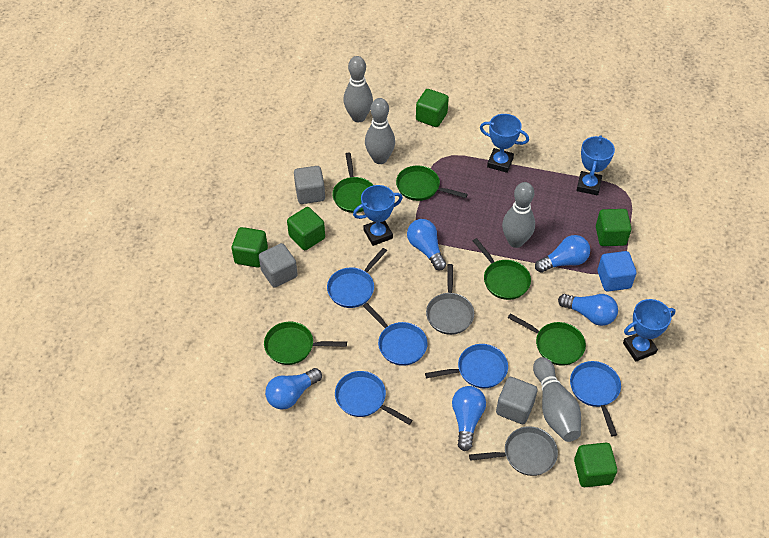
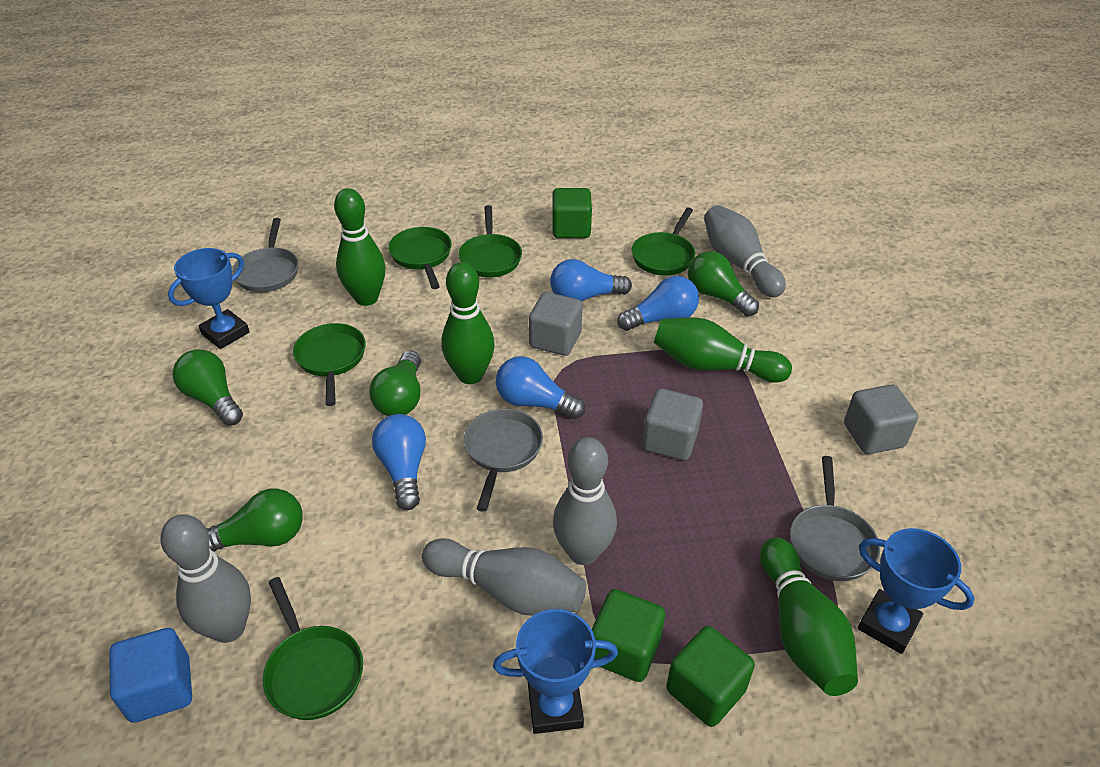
blue light bulb: 5 -> 4
blue pan: 5 -> 0
blue trophy: 4 -> 3
green bowling pin: 0 -> 4
green cube: 5 -> 3
green light bulb: 0 -> 4
grey pan: 2 -> 3

